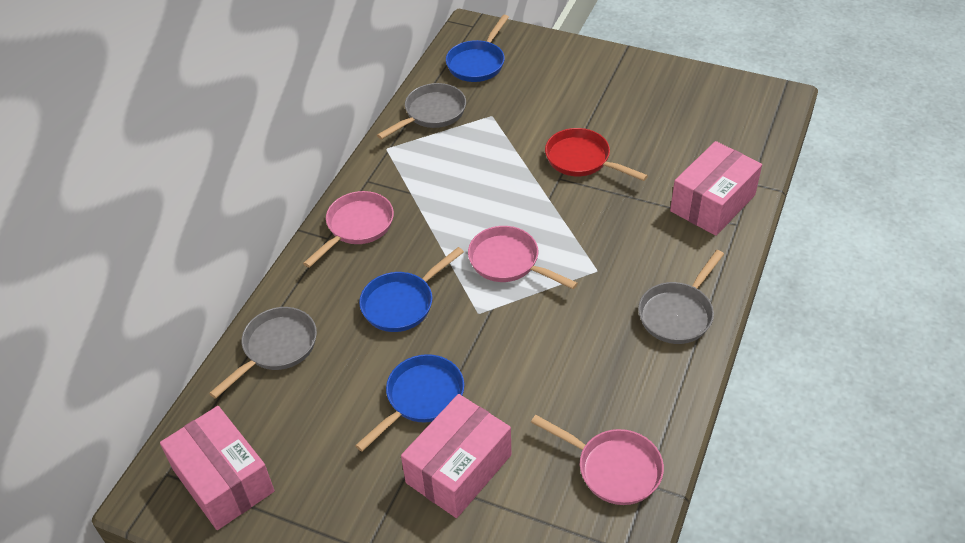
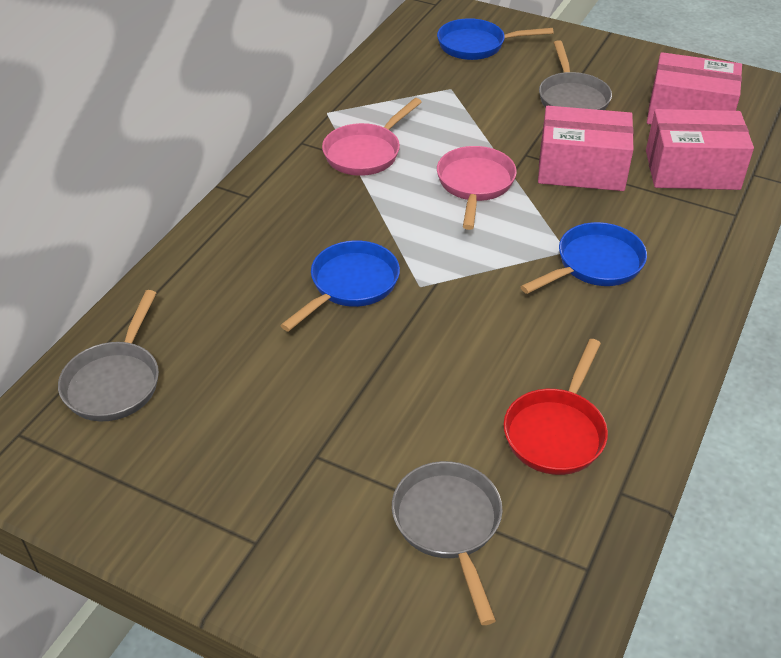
pink pan: 3 -> 2

